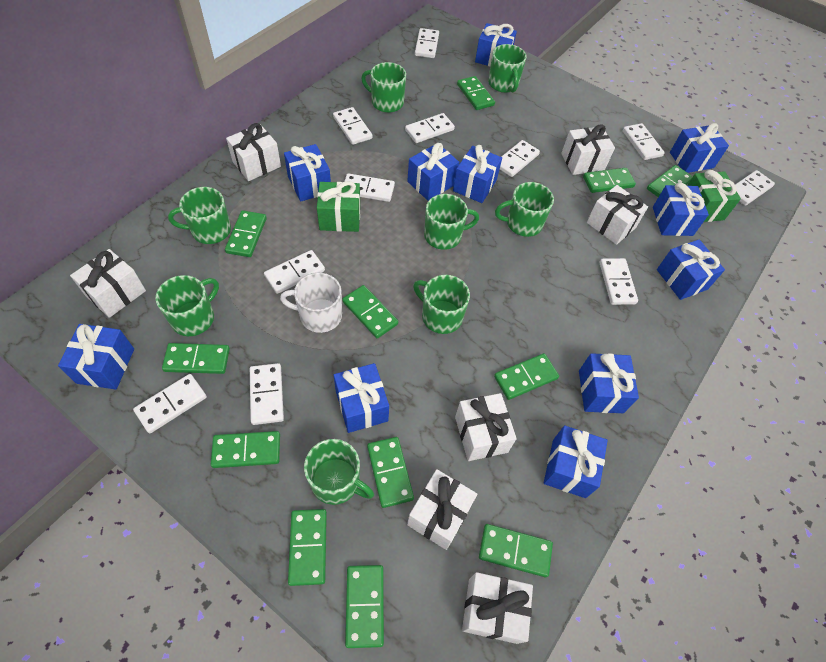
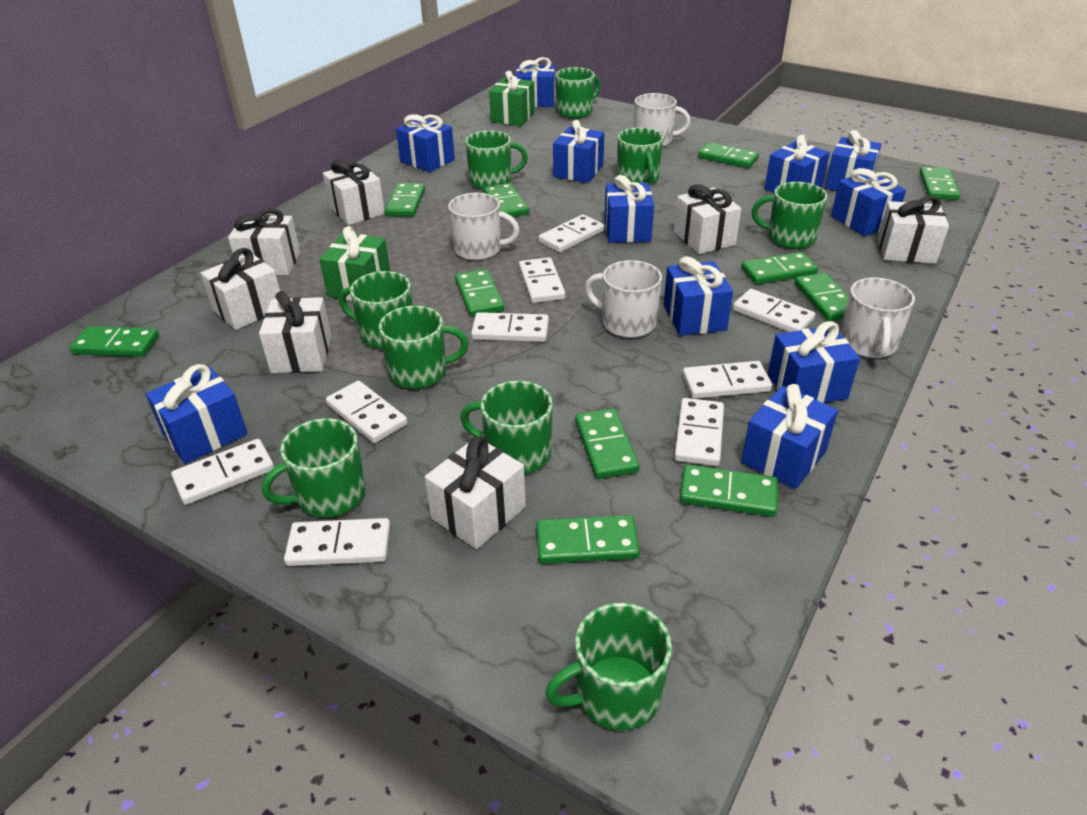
green domino: 12 -> 11
green mug: 8 -> 9
white domino: 11 -> 9
white mug: 1 -> 4

